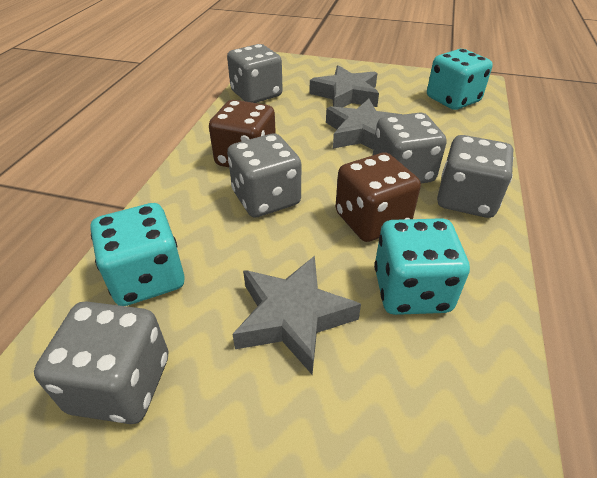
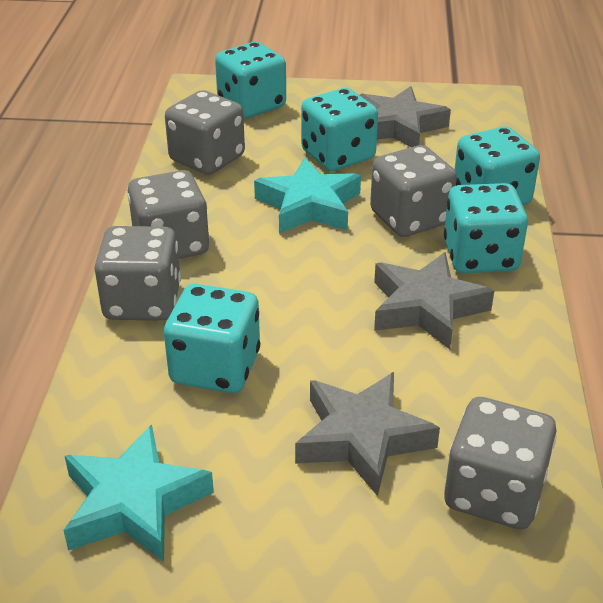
brown dice: 2 -> 0
turquoise dice: 3 -> 5
turquoise star: 0 -> 2

